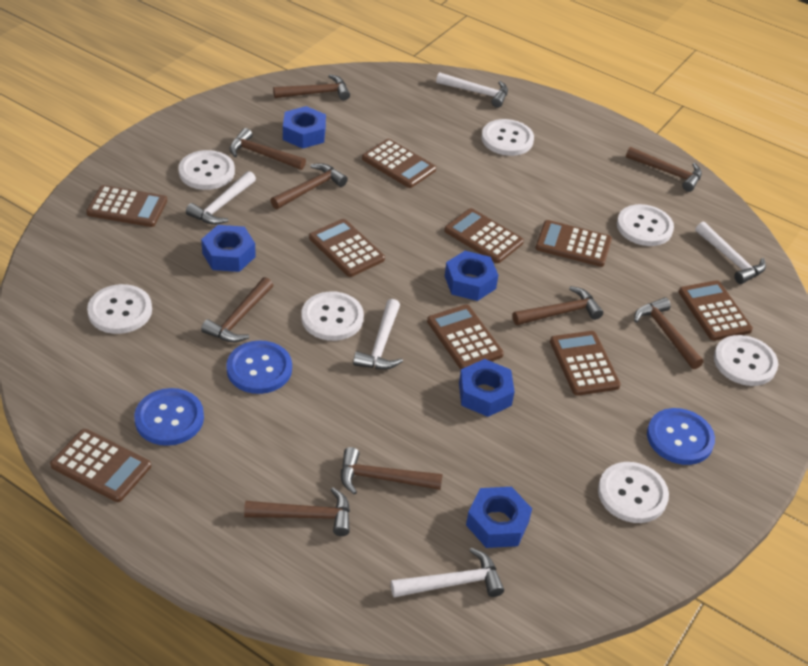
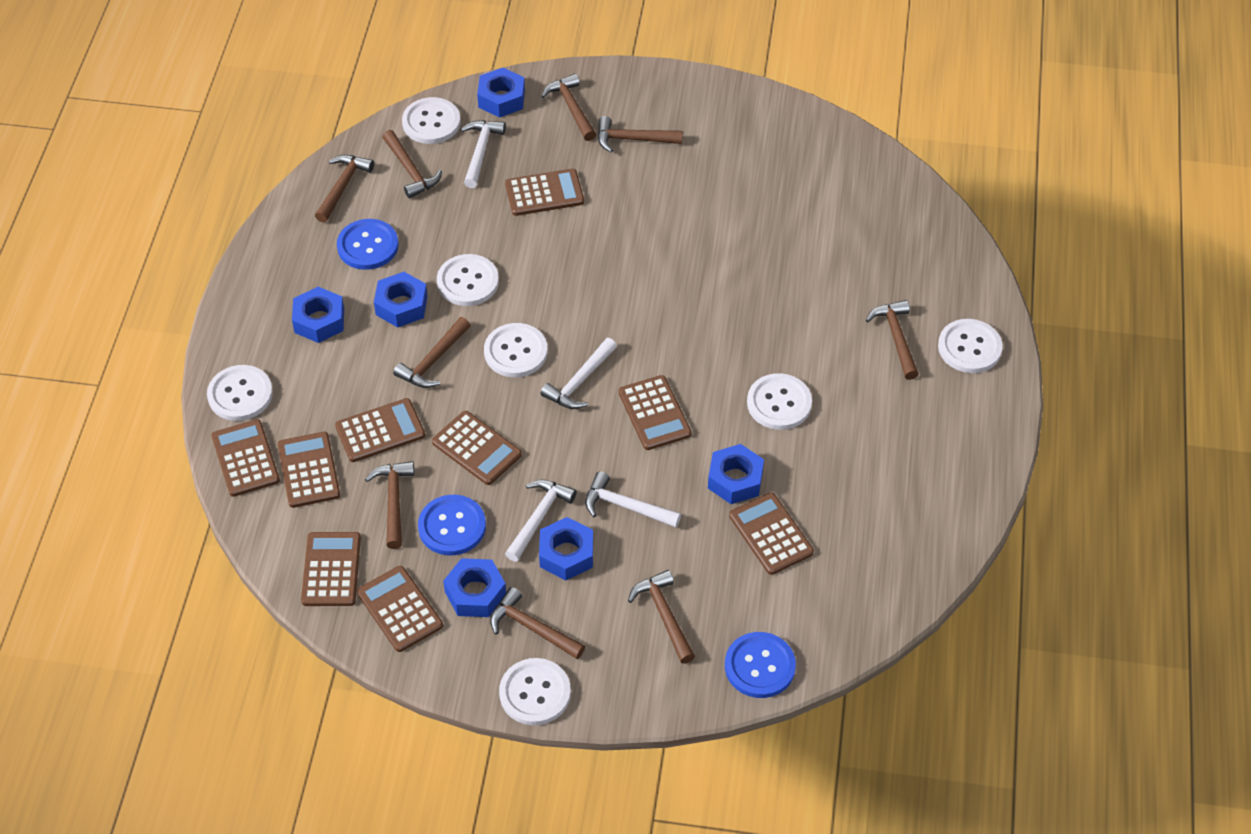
blue nut: 5 -> 6
white hammer: 5 -> 4

